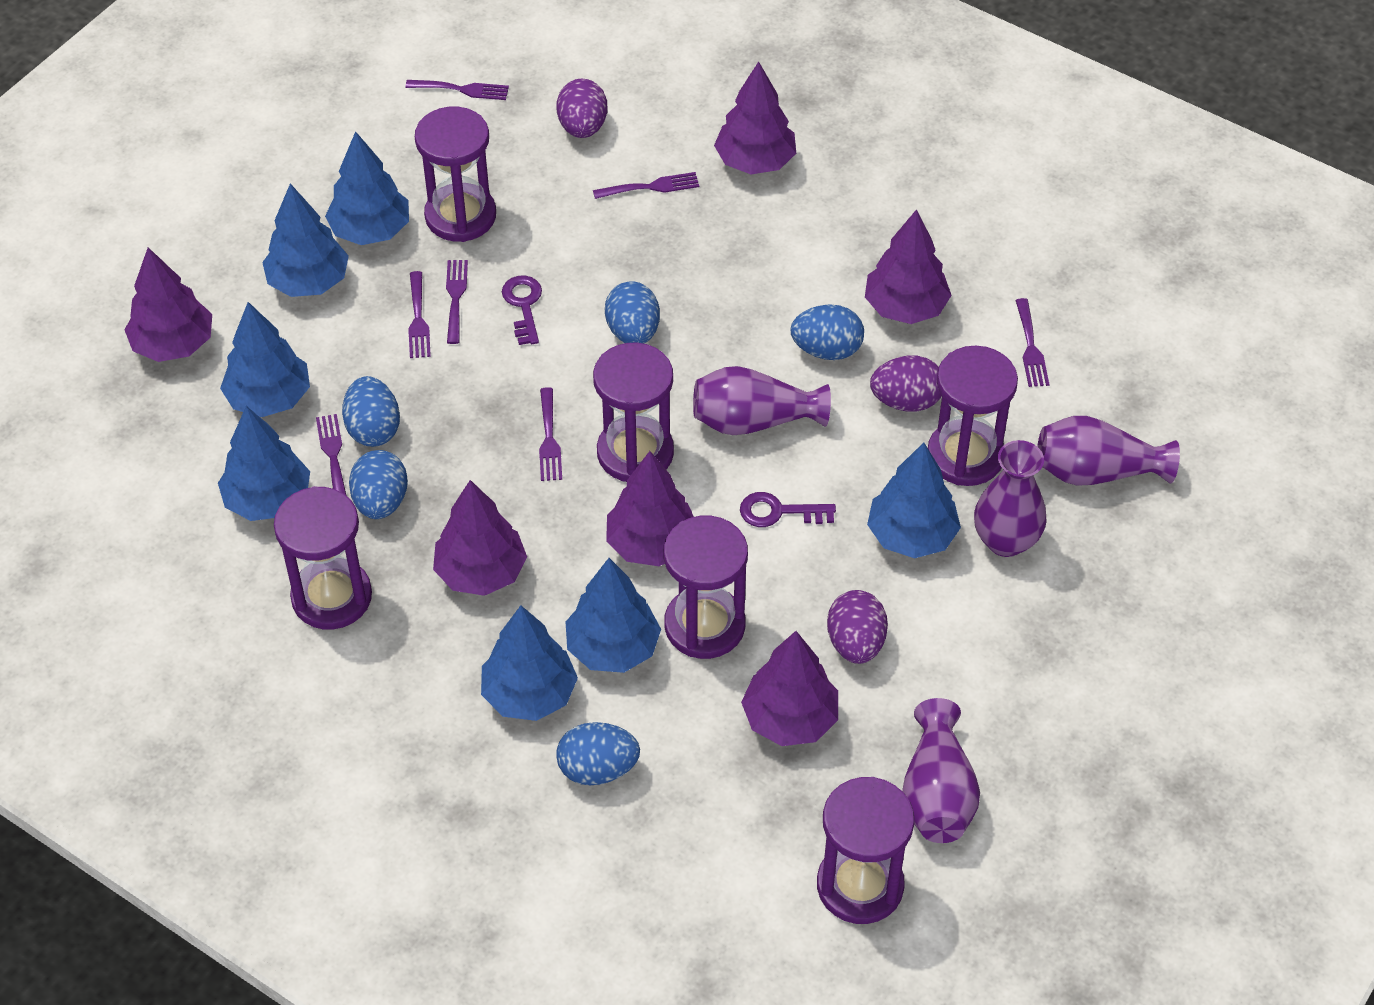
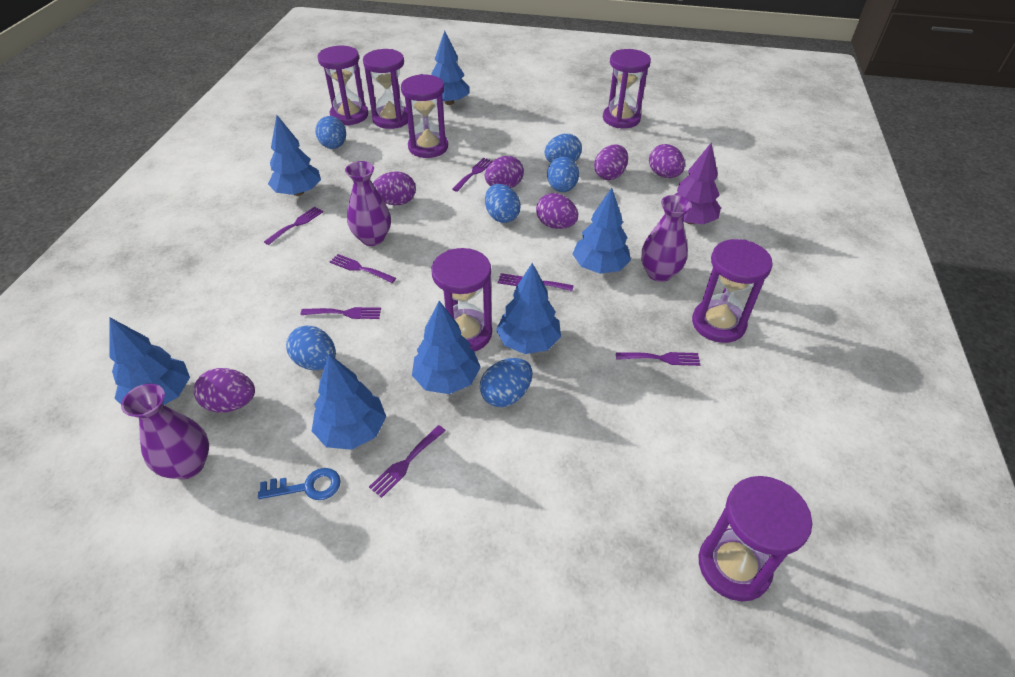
blue egg: 5 -> 6
blue key: 0 -> 1
purple egg: 3 -> 6
purple hourglass: 6 -> 7
purple key: 2 -> 0
purple tree: 6 -> 1
purple vase: 4 -> 3

